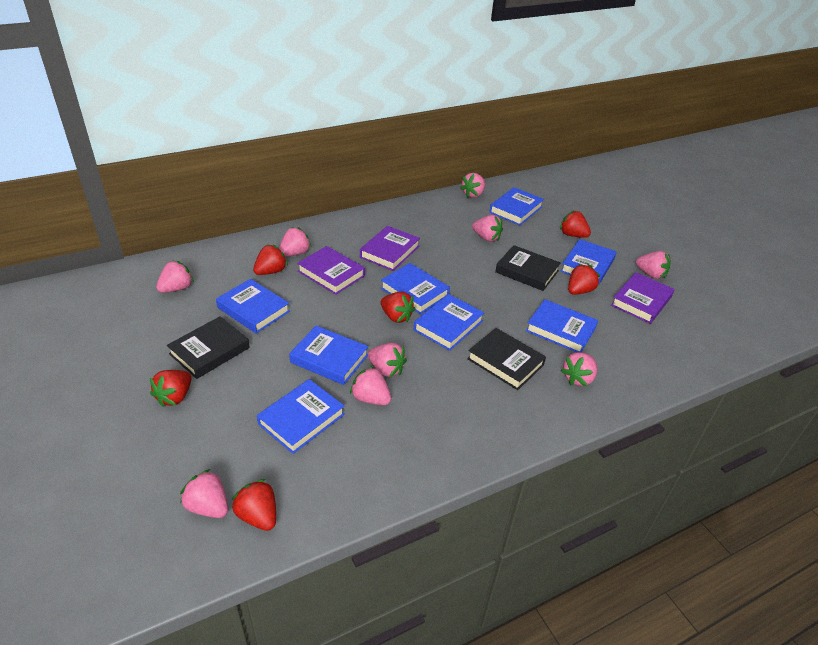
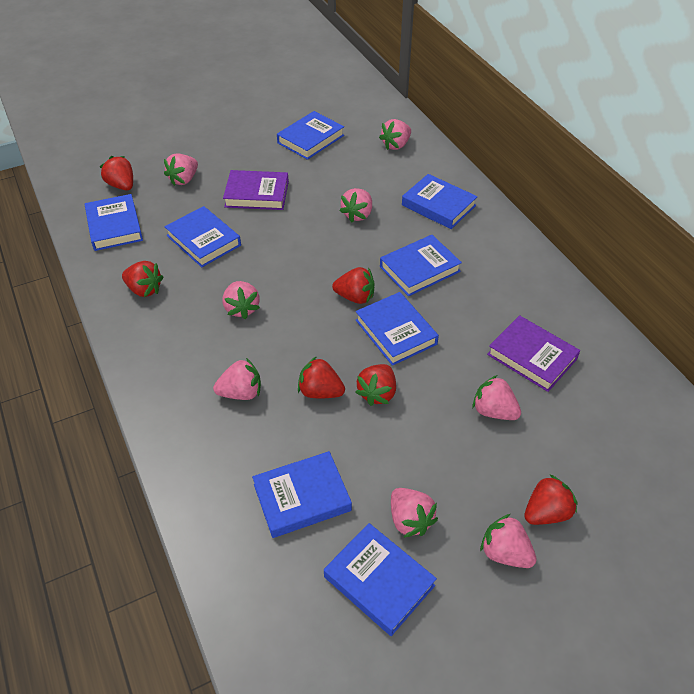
black book: 3 -> 0
pink strawberry: 9 -> 8
purple book: 3 -> 2

